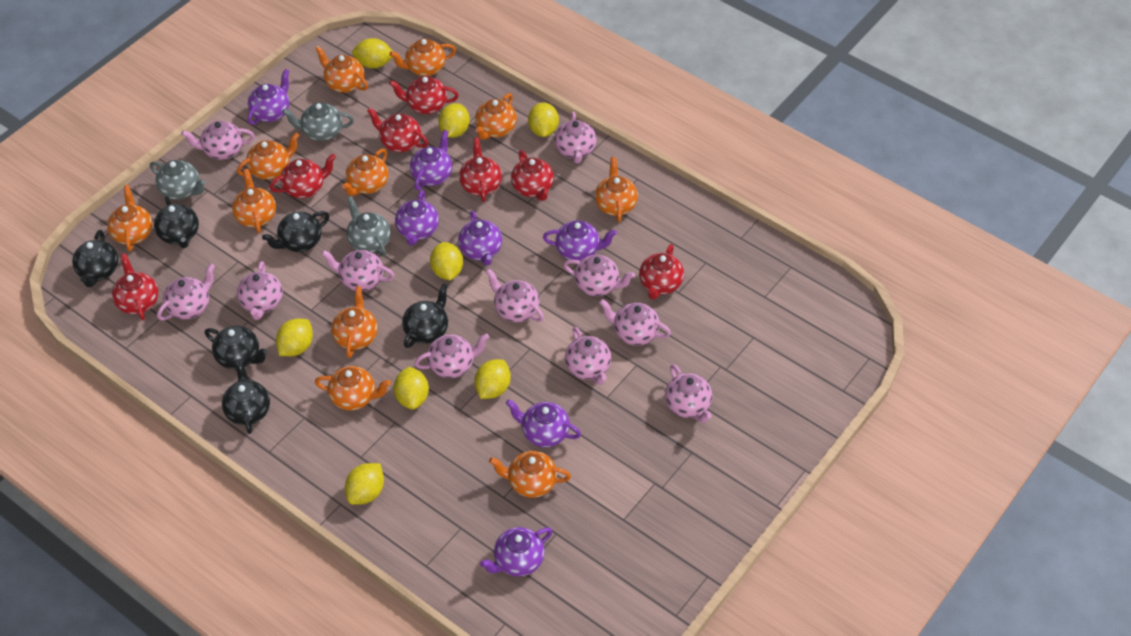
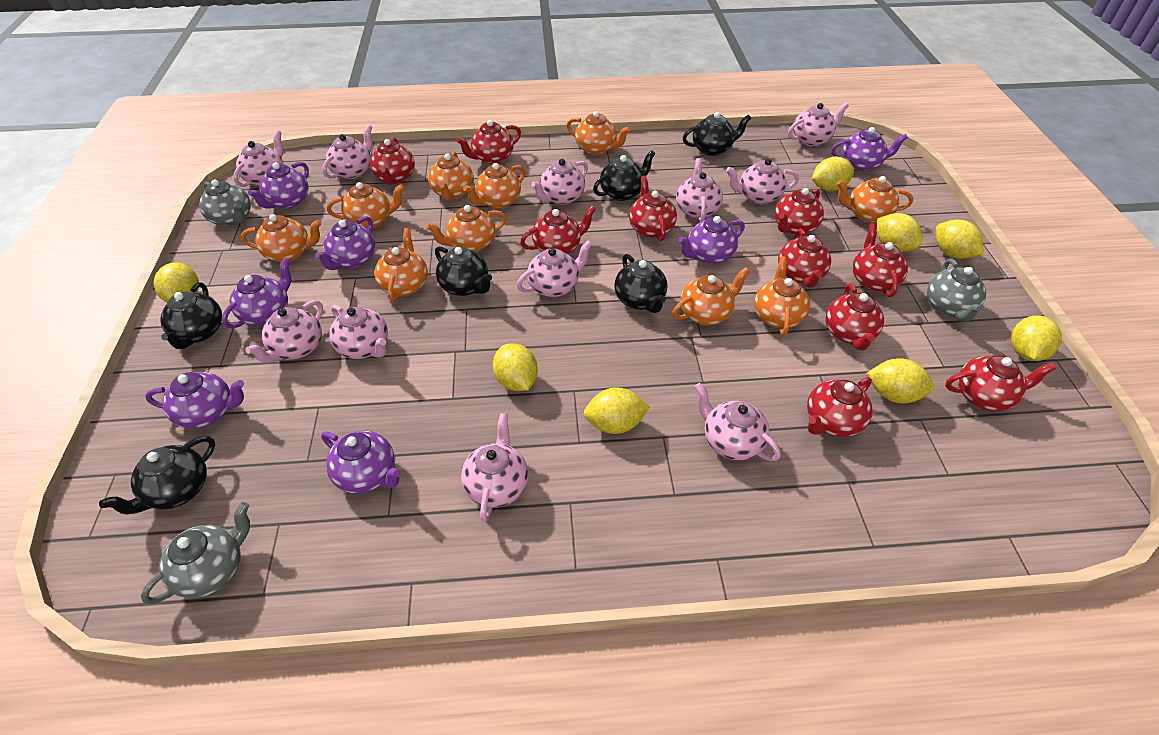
orange teapot: 11 -> 10
red teapot: 7 -> 10

